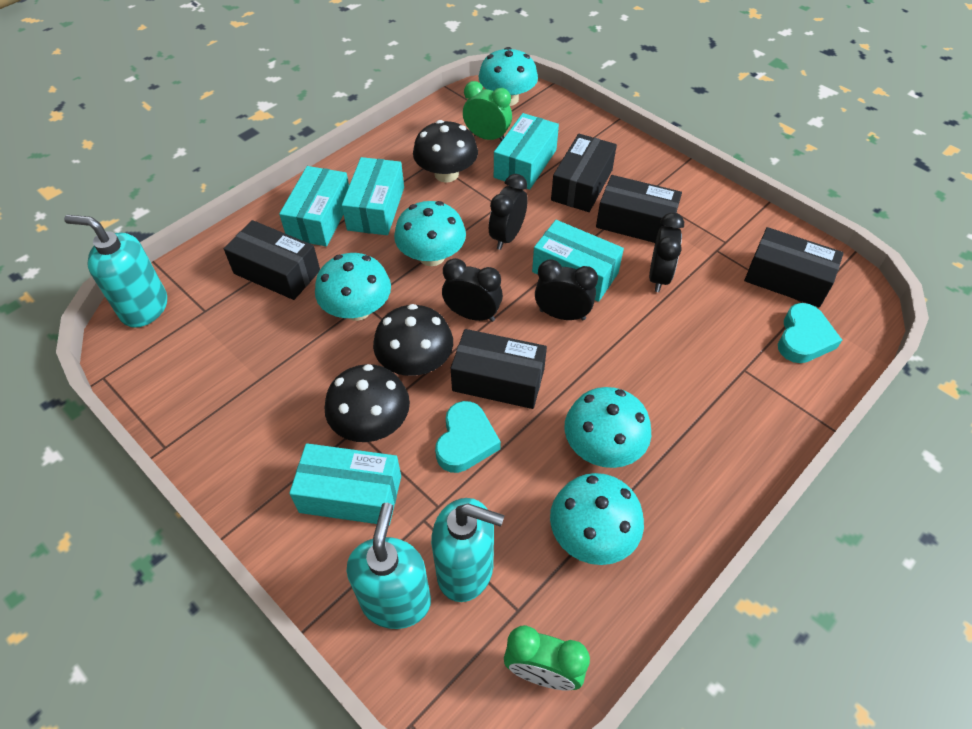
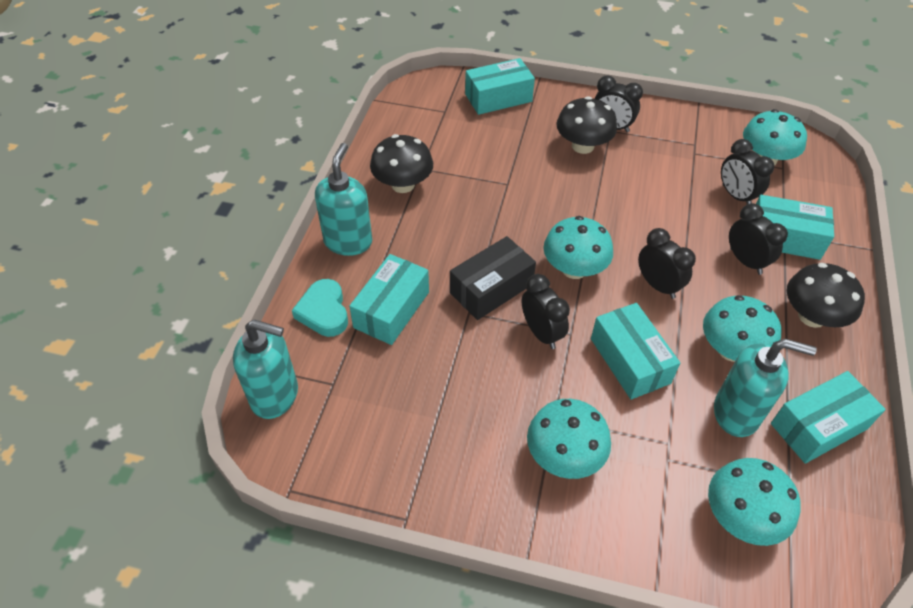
black box: 5 -> 1
black clock: 4 -> 5
green clock: 2 -> 0
turquoise heart: 2 -> 1

